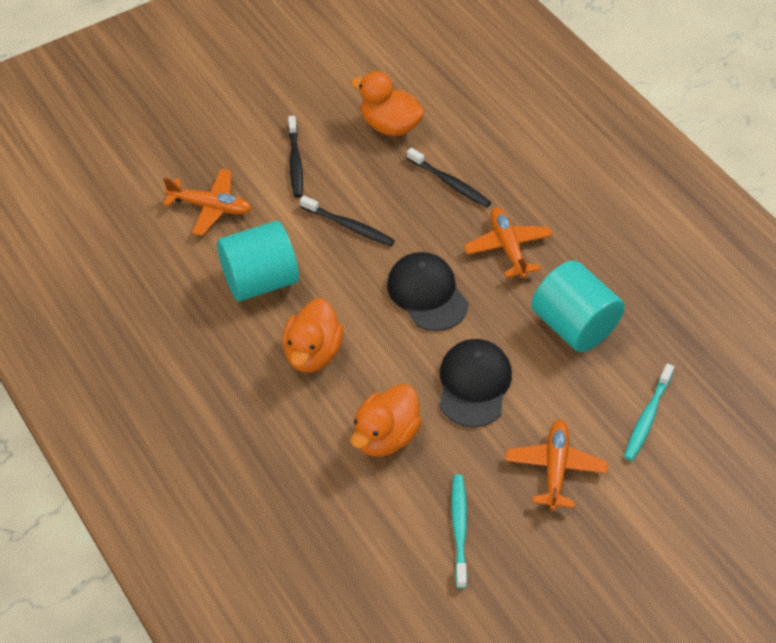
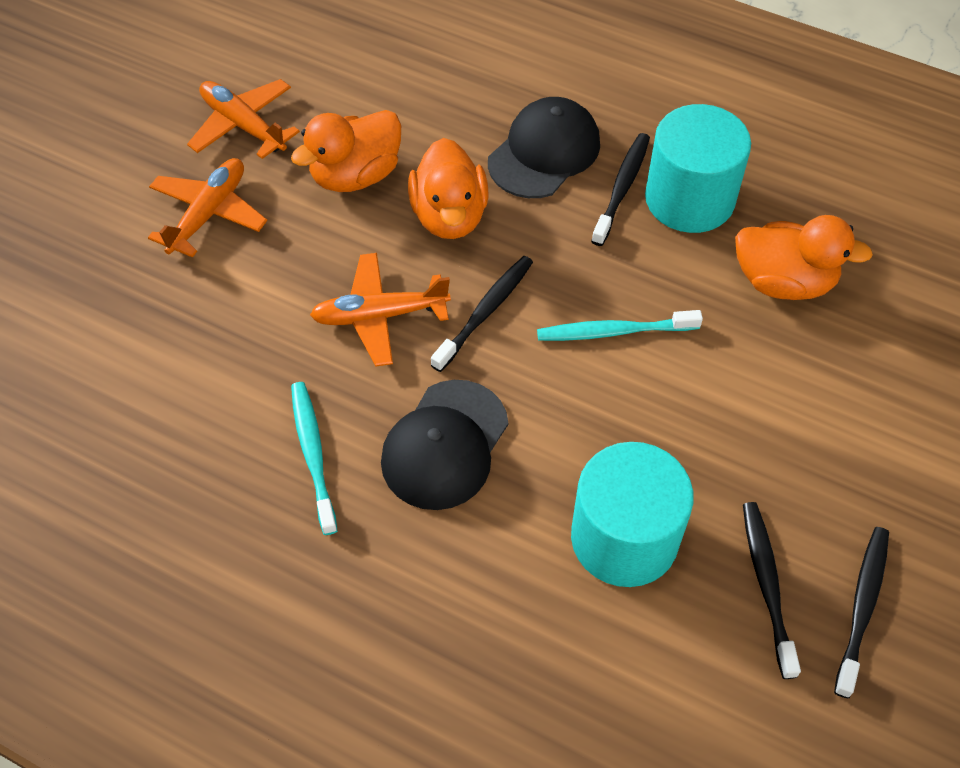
black toothbrush: 3 -> 4

